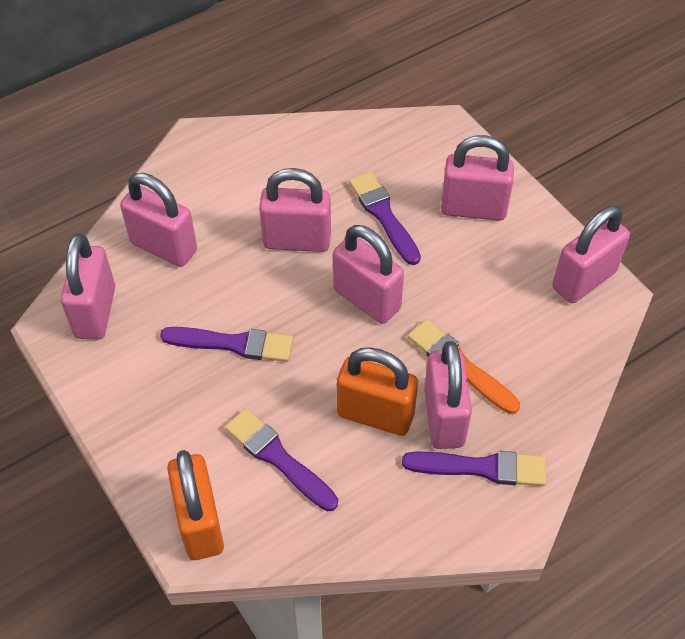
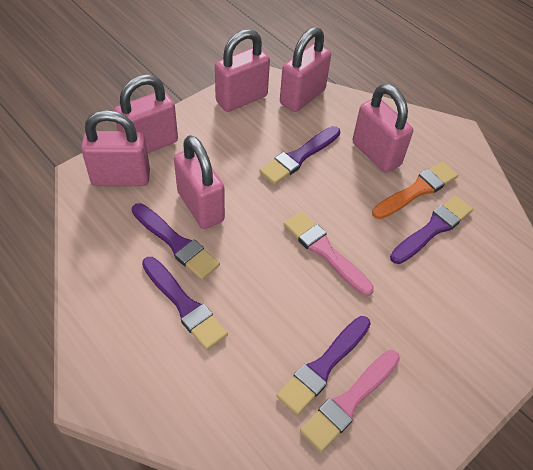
orange padlock: 2 -> 0
pink brush: 0 -> 2
pink padlock: 7 -> 6
purple brush: 4 -> 5

